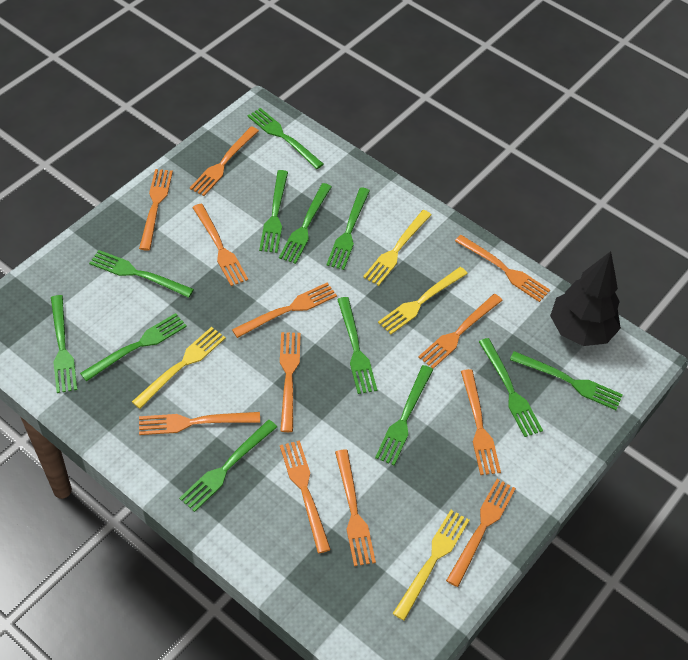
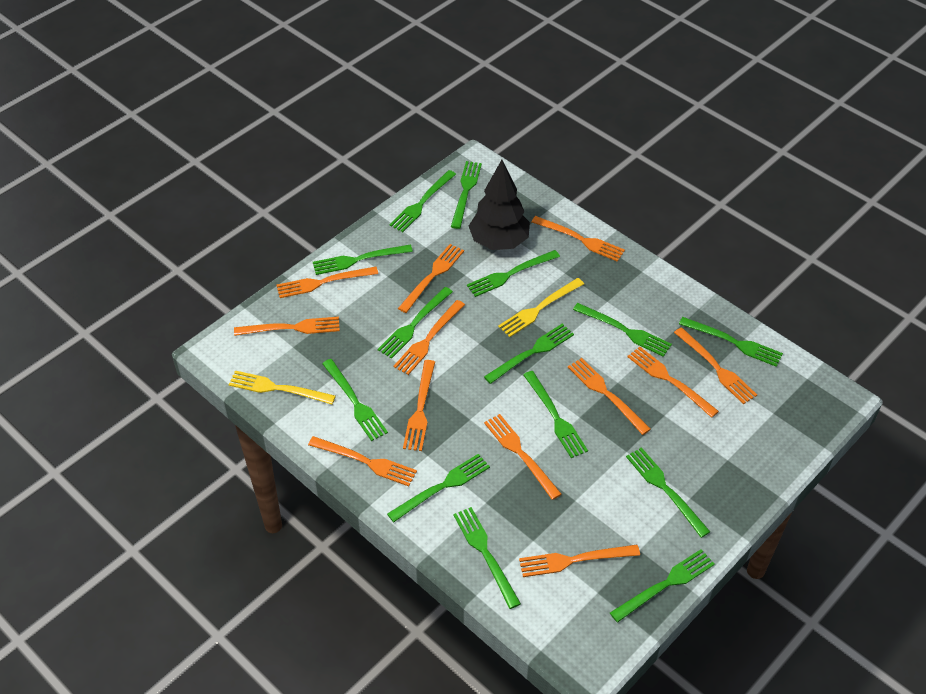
green fork: 12 -> 14
yellow fork: 4 -> 2

